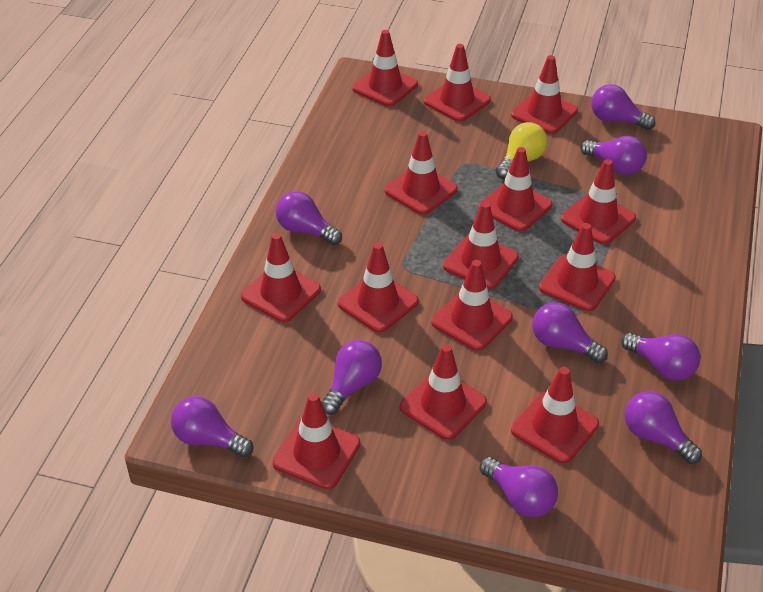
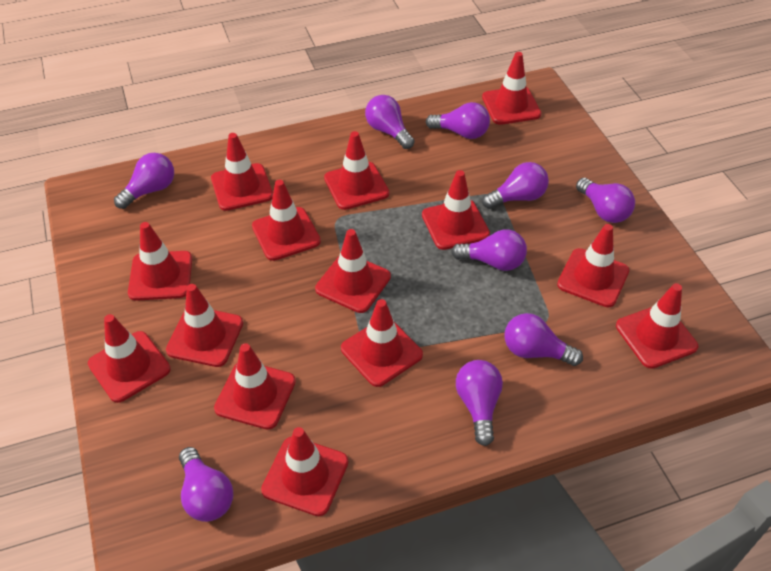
yellow light bulb: 1 -> 0

